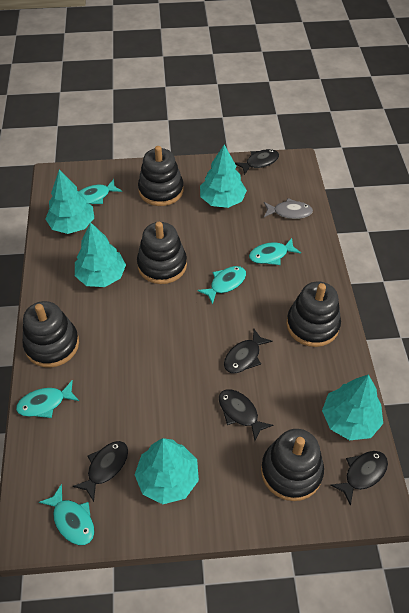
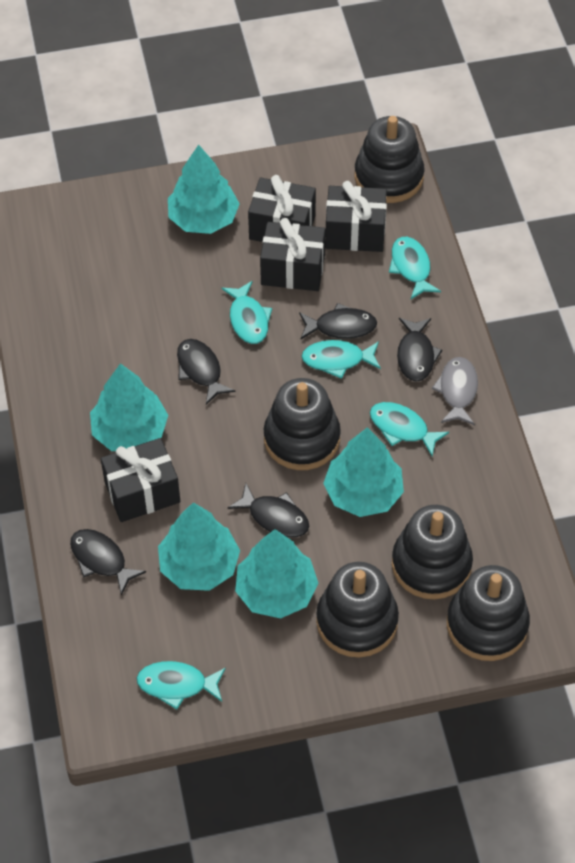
black gift: 0 -> 4

